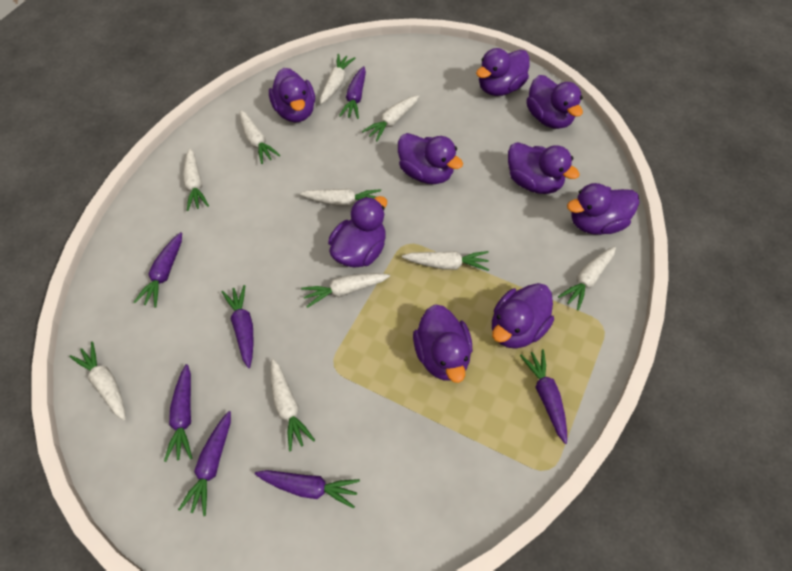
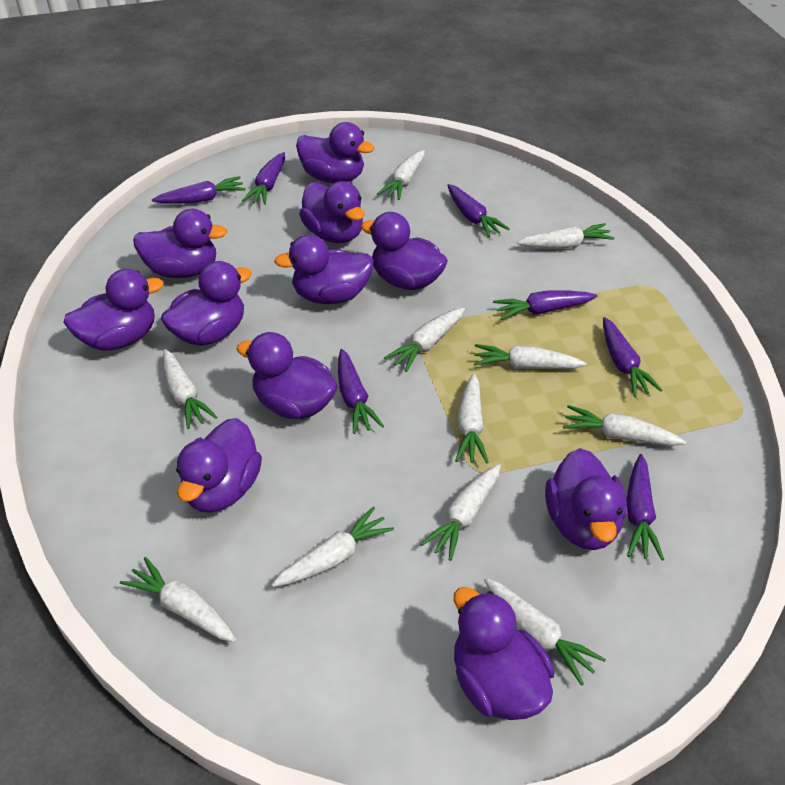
purple duck: 9 -> 11
white carrot: 10 -> 11

